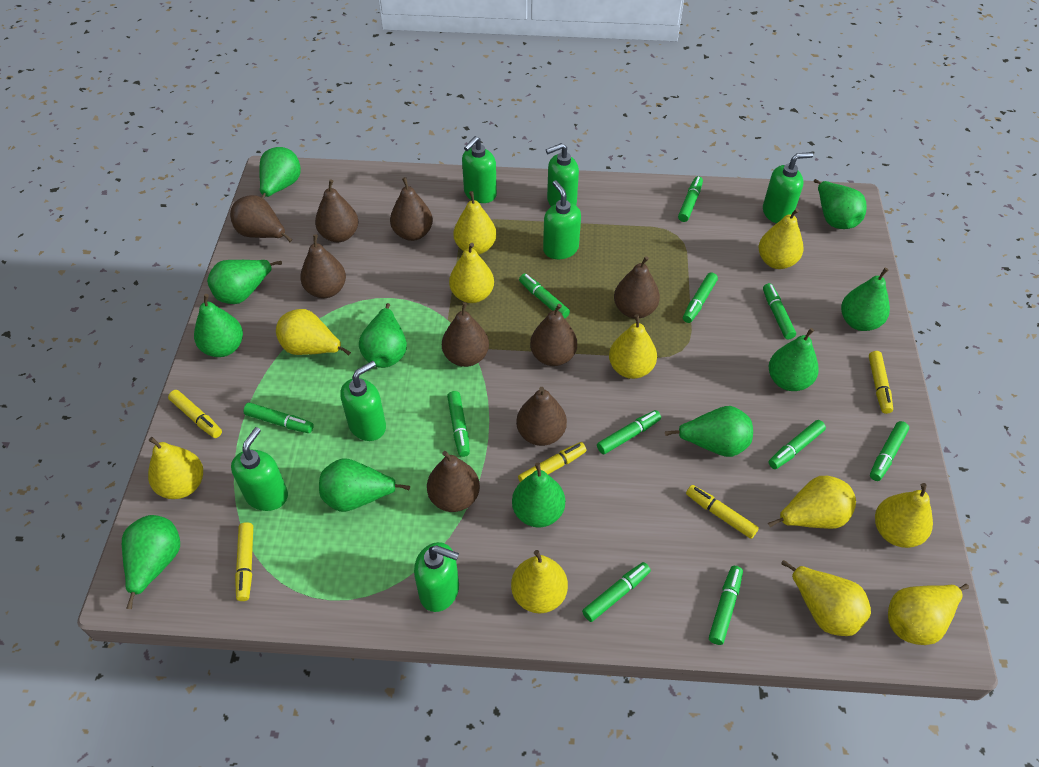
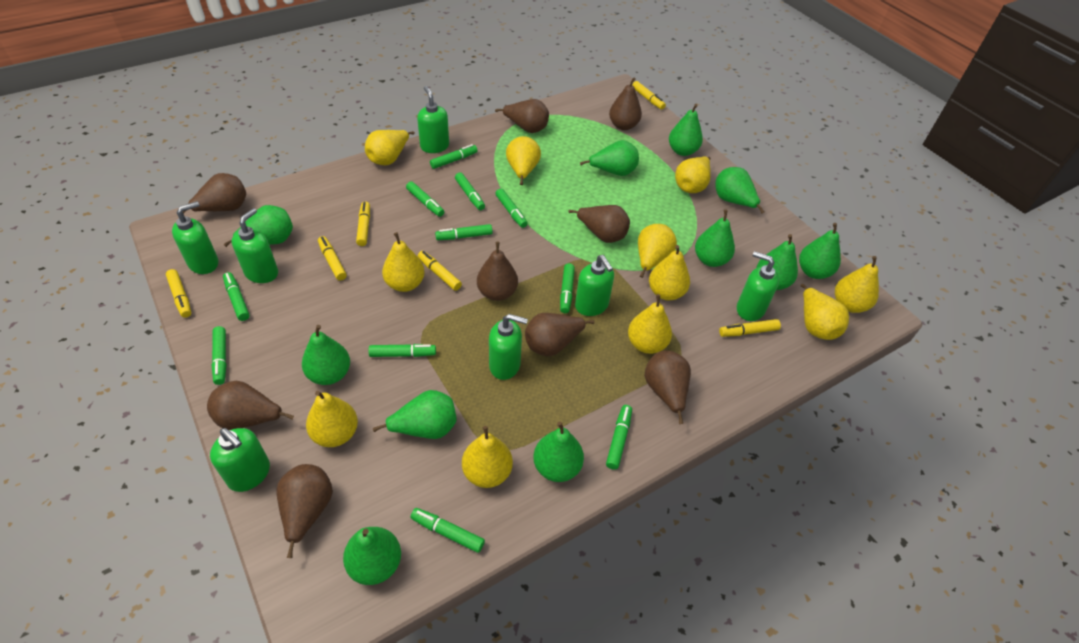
yellow marker: 5 -> 6

